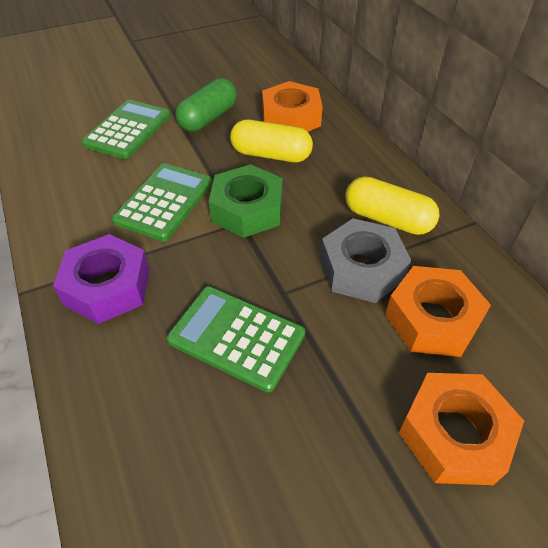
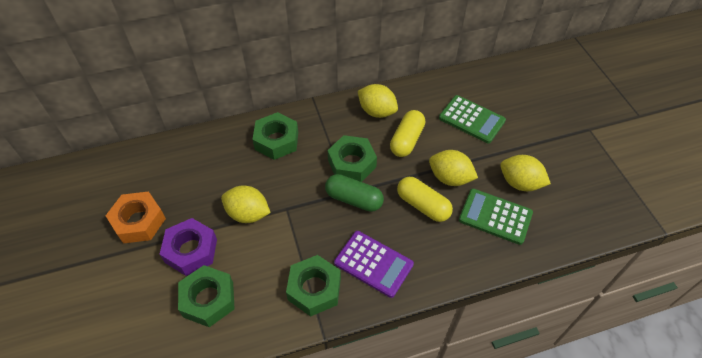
green calculator: 3 -> 2
green nut: 1 -> 4
grey nut: 1 -> 0
orange nut: 3 -> 1
purple calculator: 0 -> 1
yellow lemon: 0 -> 4

